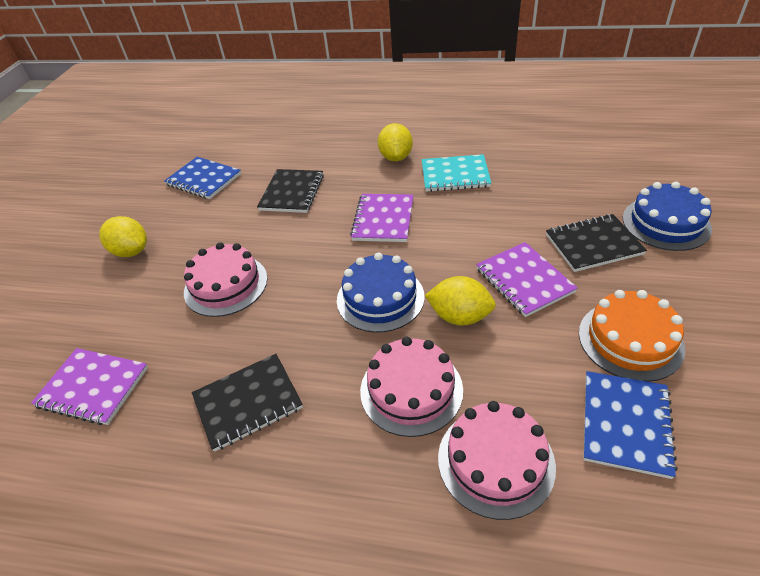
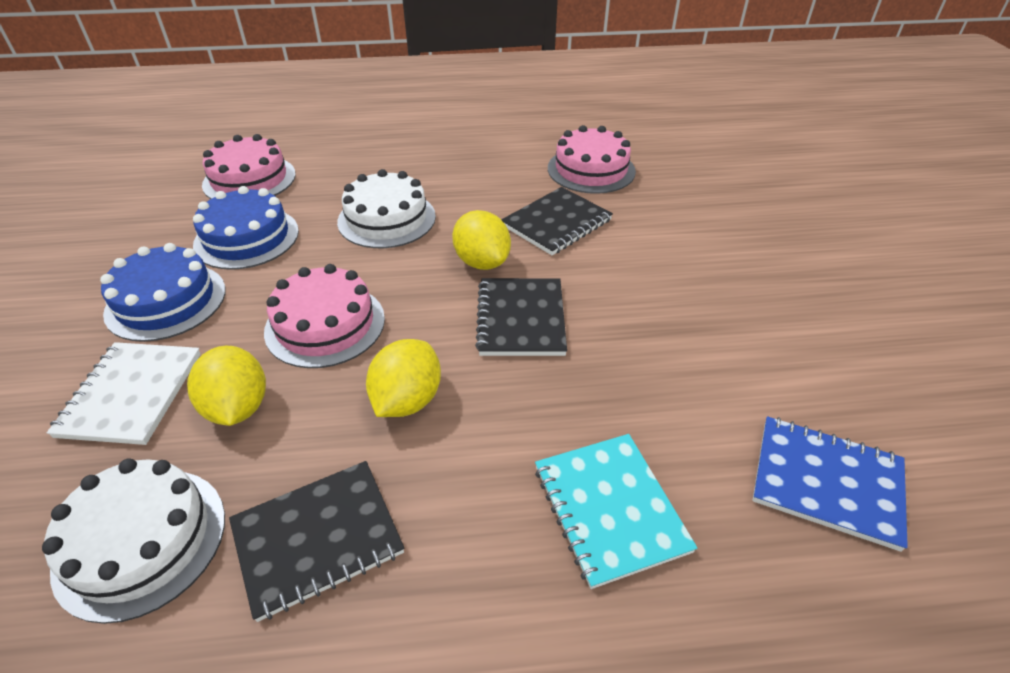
blue notebook: 2 -> 1
orange cake: 1 -> 0
purple notebook: 3 -> 0
white cake: 0 -> 2
white notebook: 0 -> 1

